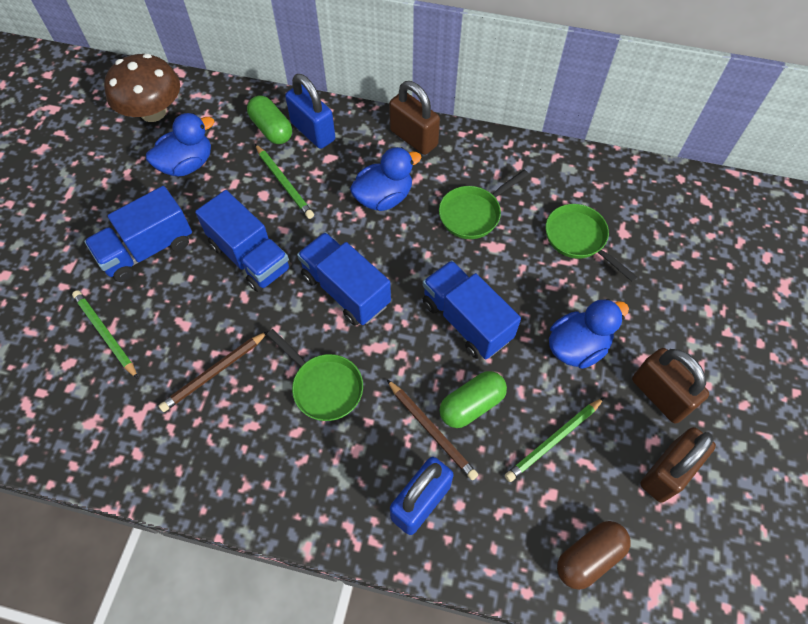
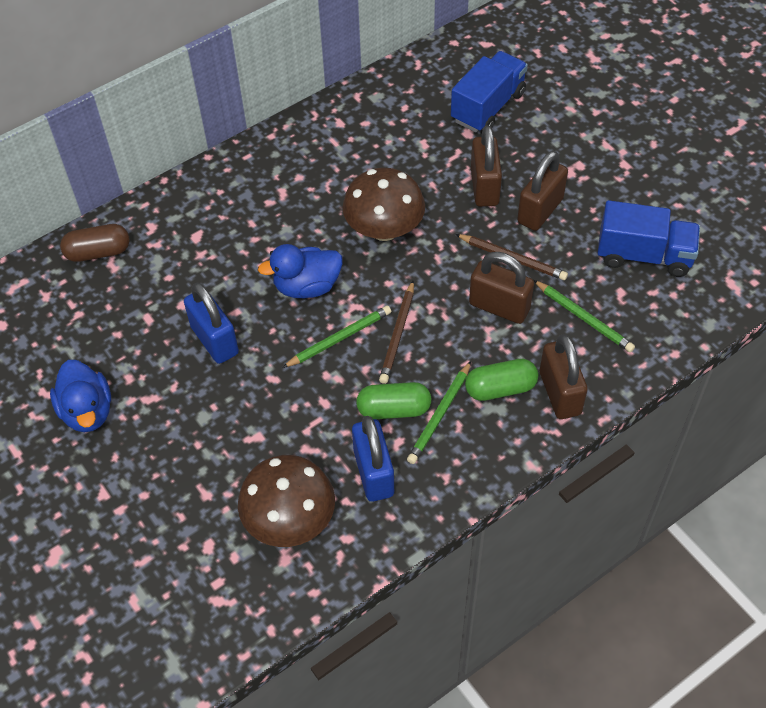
blue duck: 3 -> 2
blue truck: 4 -> 2
brown mushroom: 1 -> 2
brown padlock: 3 -> 4
green pan: 3 -> 0

